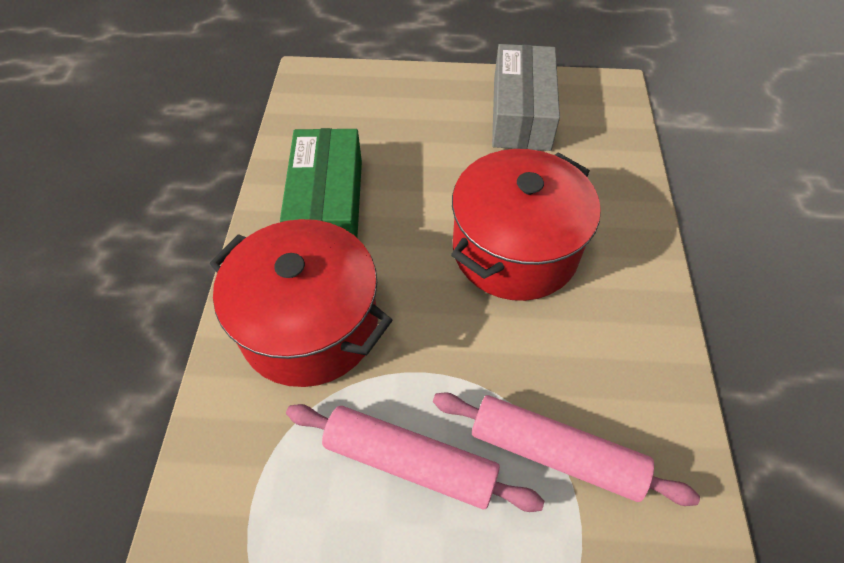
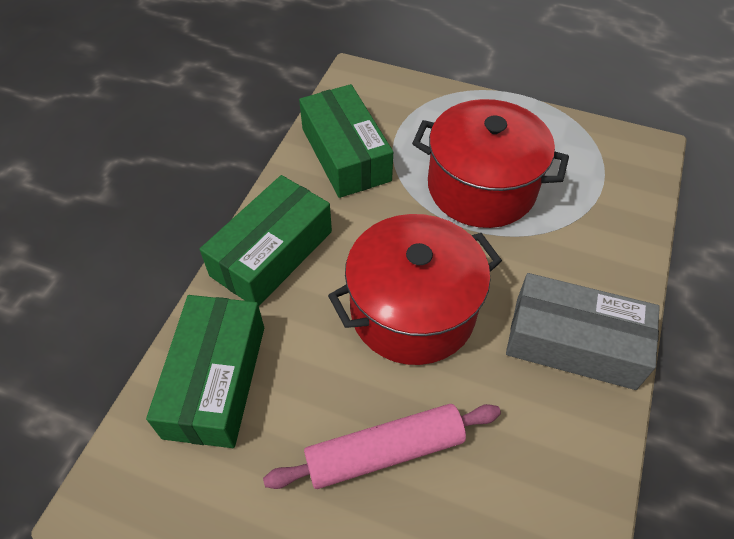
green box: 1 -> 3
pink rolling pin: 2 -> 1

